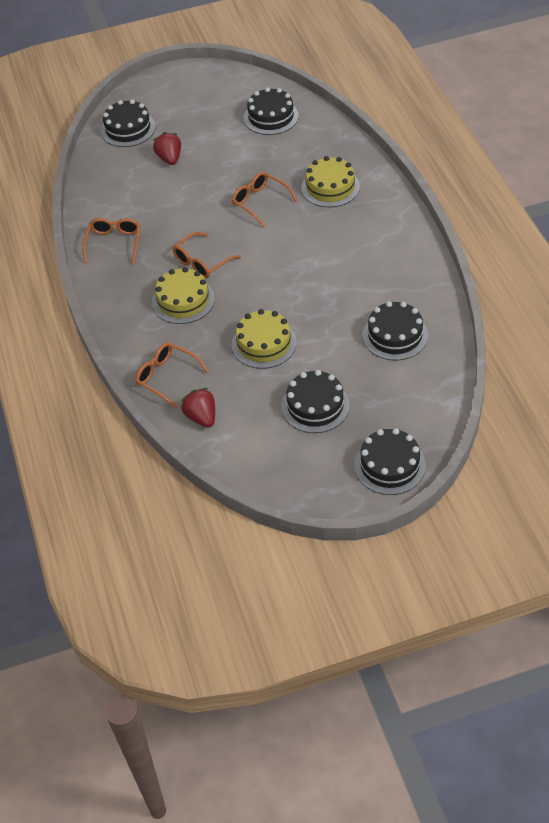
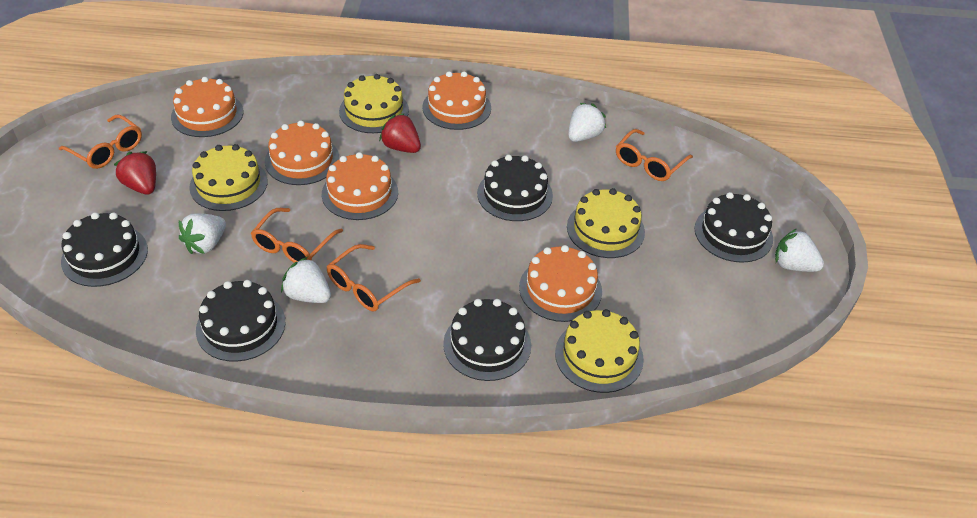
orange cake: 0 -> 5
white strawberry: 0 -> 4
yellow cake: 3 -> 4

